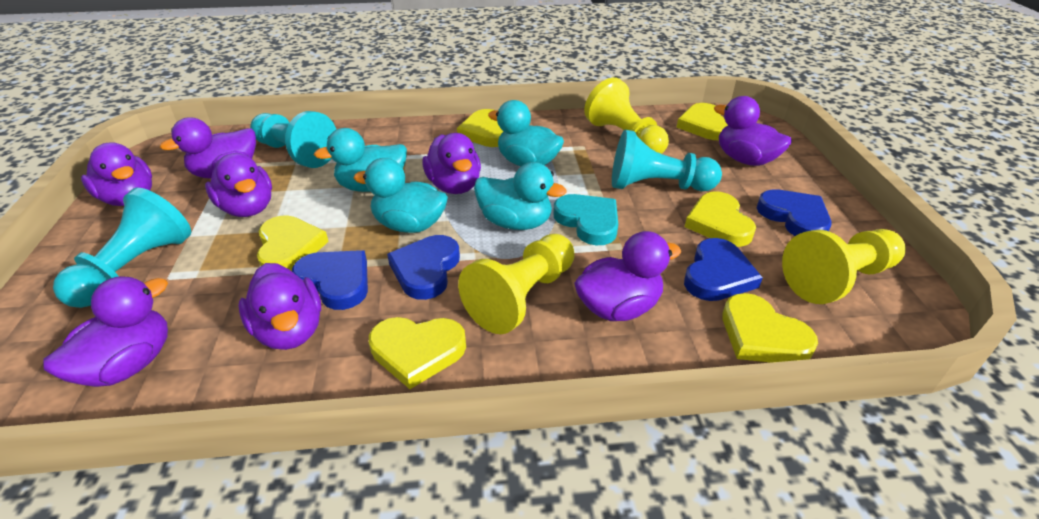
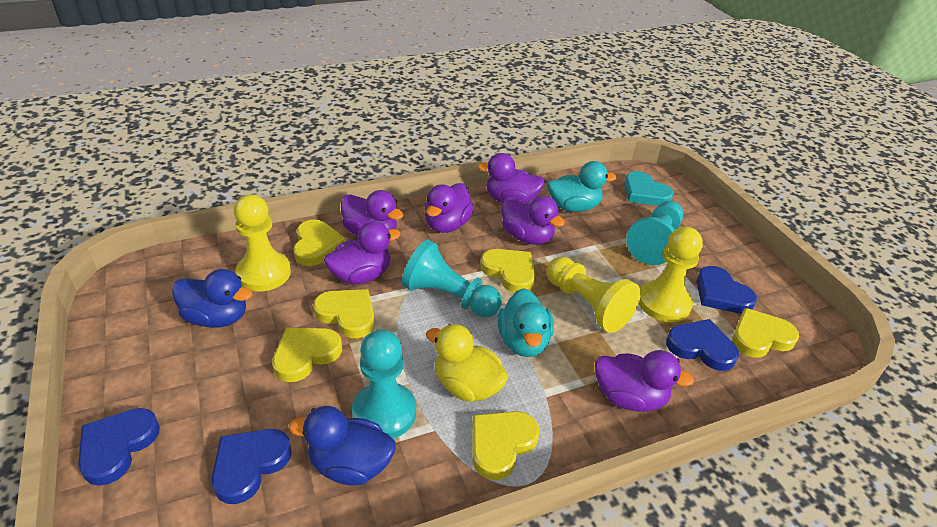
blue duck: 0 -> 2
purple duck: 8 -> 6
turquoise duck: 4 -> 2
yellow duck: 0 -> 1

